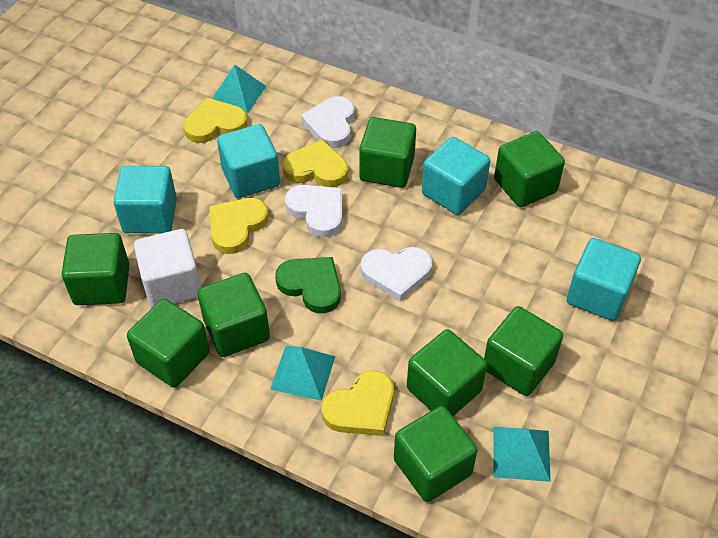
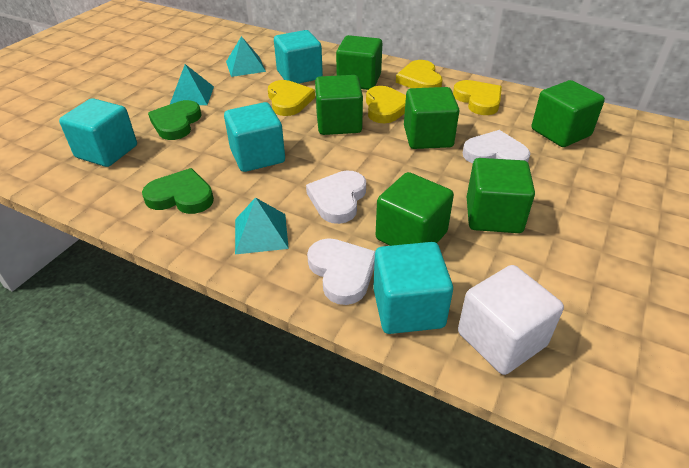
green cube: 8 -> 6
green heart: 1 -> 2

